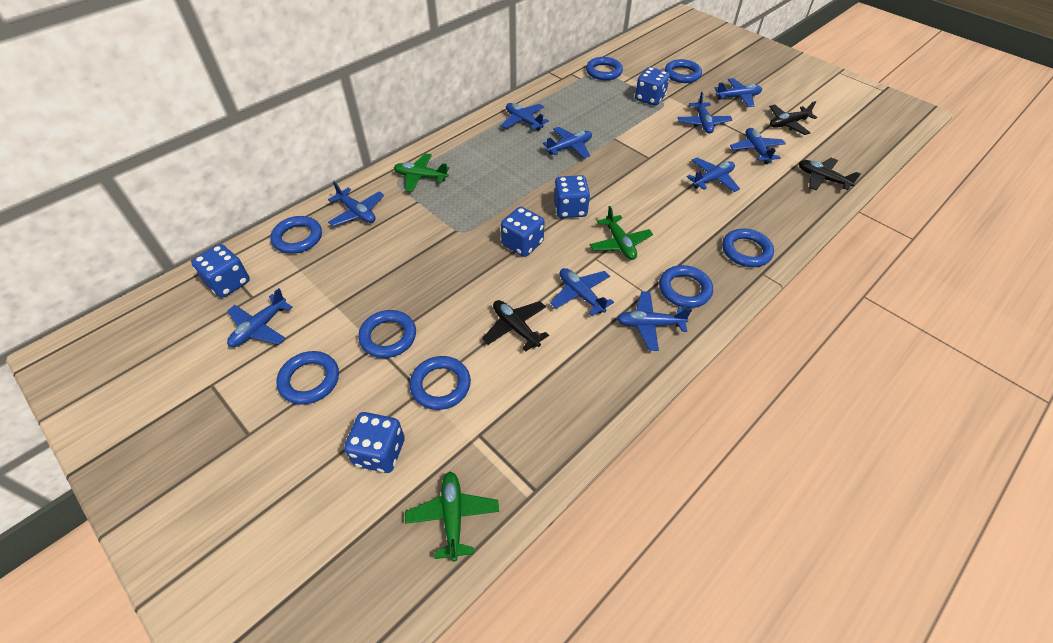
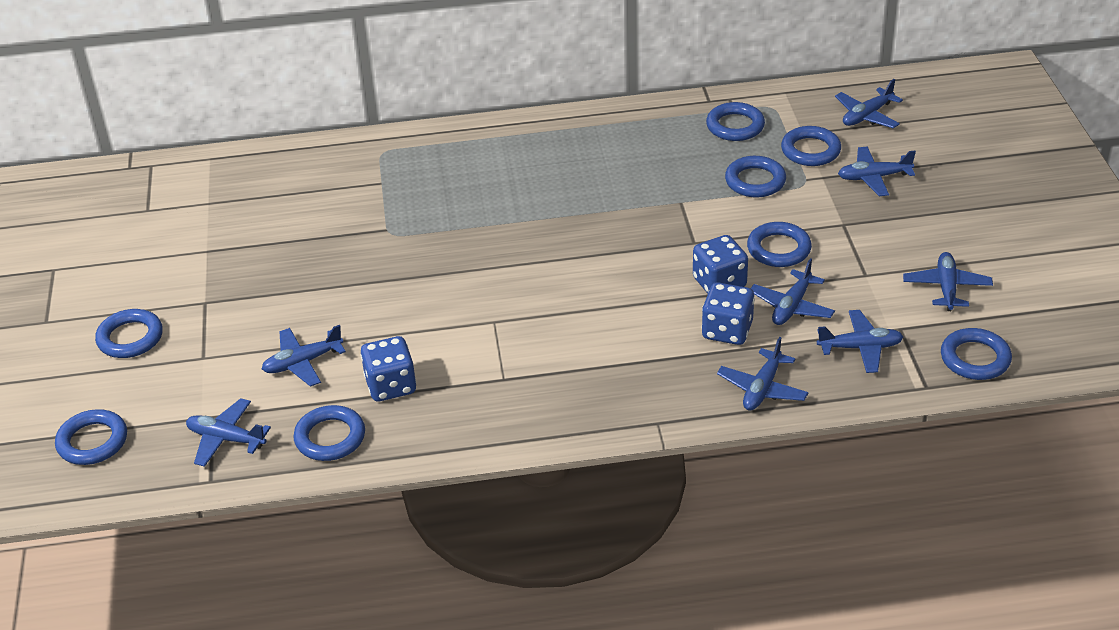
black plane: 3 -> 0
blue dice: 5 -> 3
blue plane: 10 -> 8
green plane: 3 -> 0

